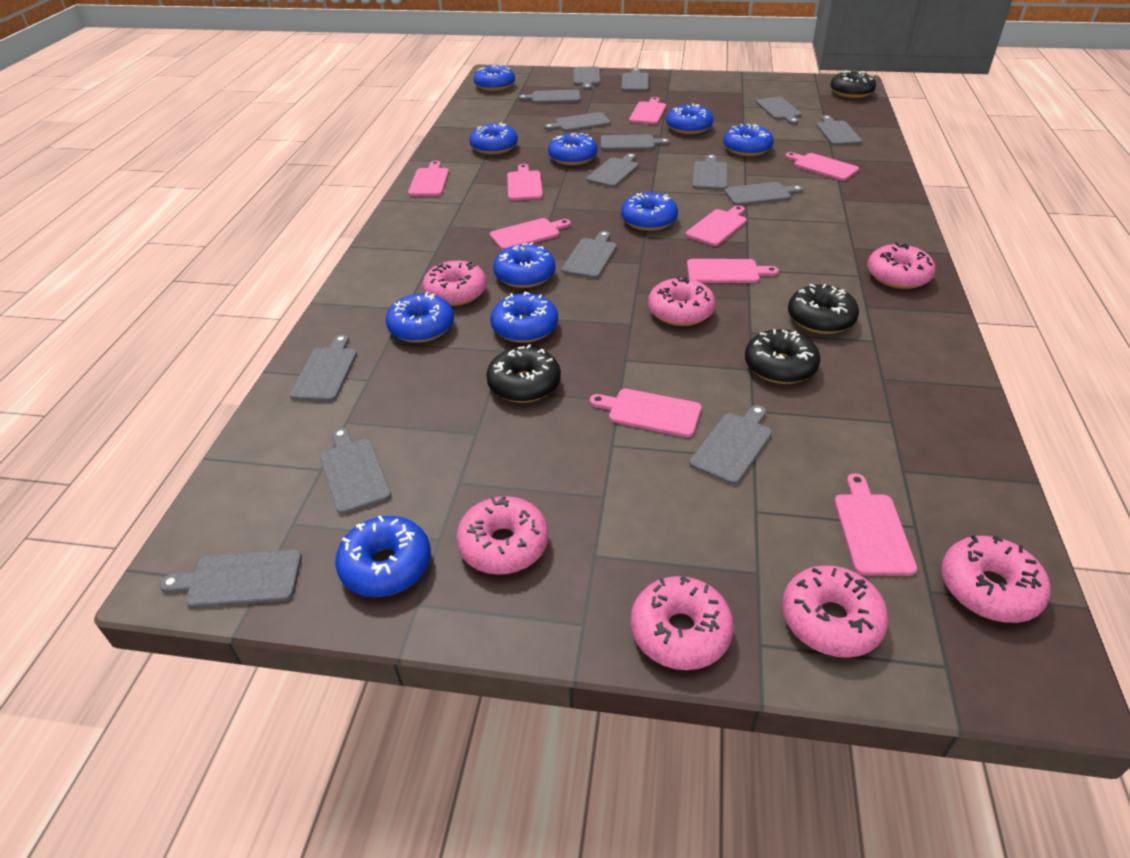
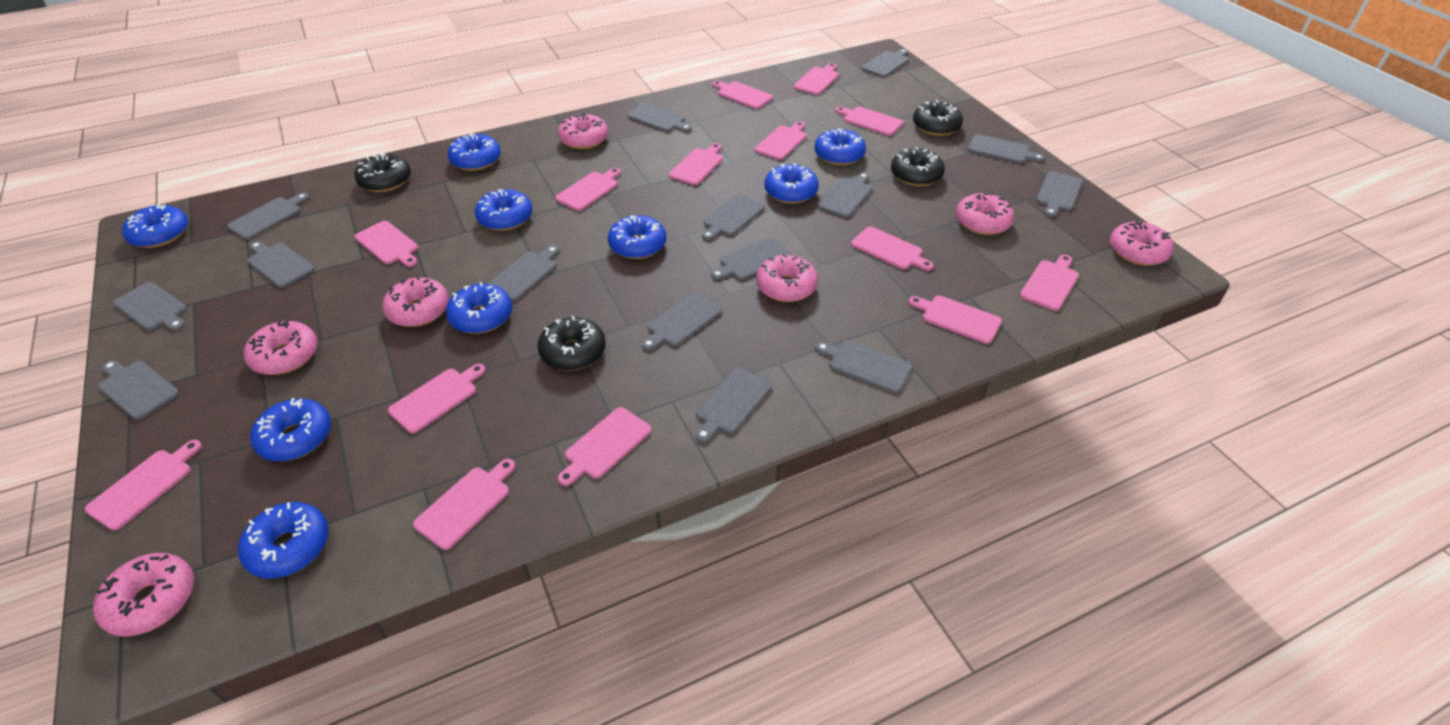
blue donut: 10 -> 9
pink cutting board: 9 -> 14

